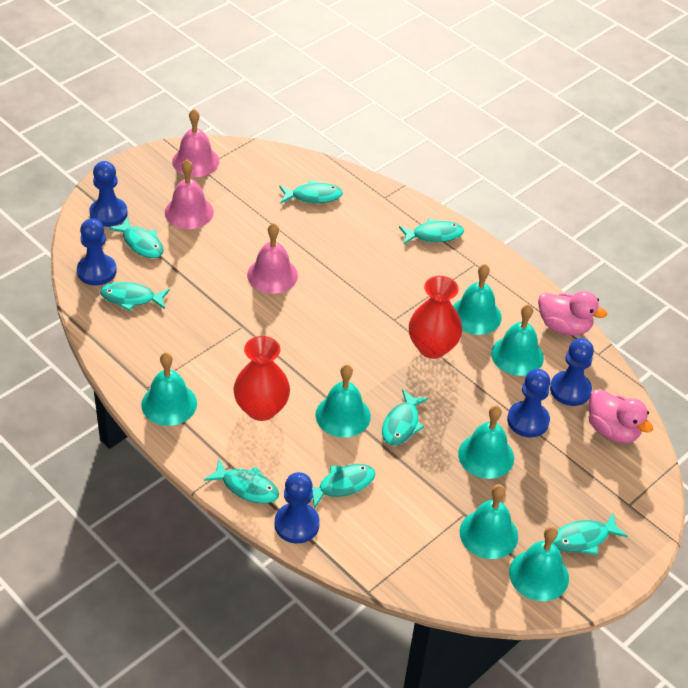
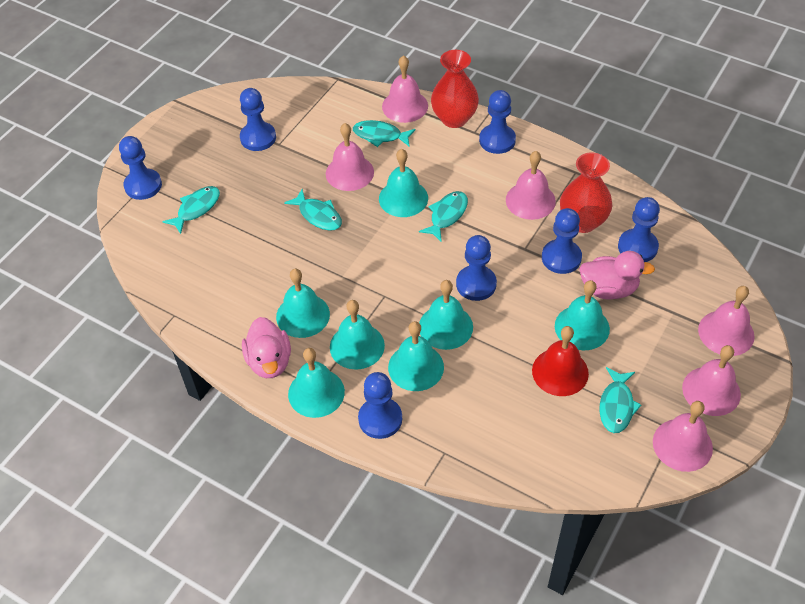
blue pawn: 5 -> 7
pink bell: 3 -> 6
red bell: 0 -> 1
turquoise fish: 8 -> 5

